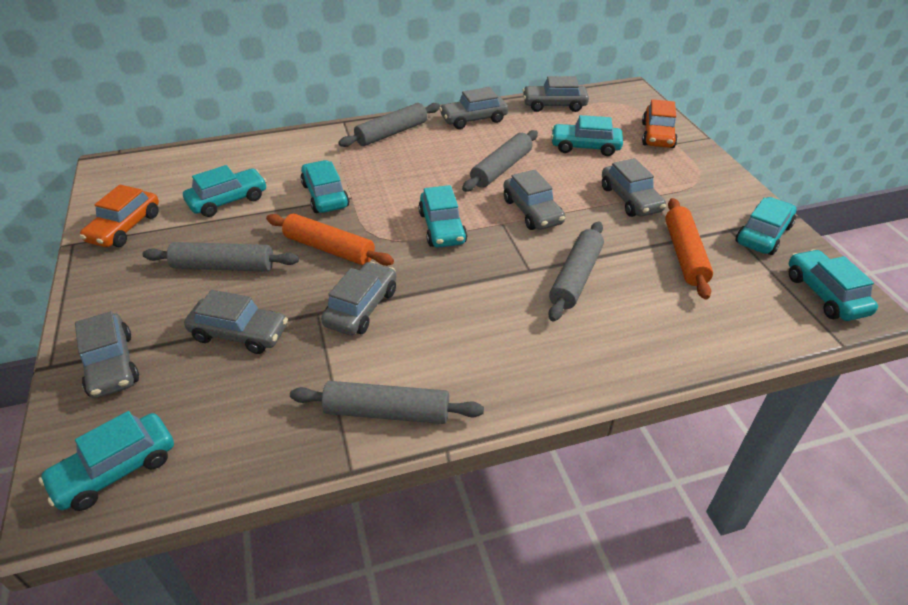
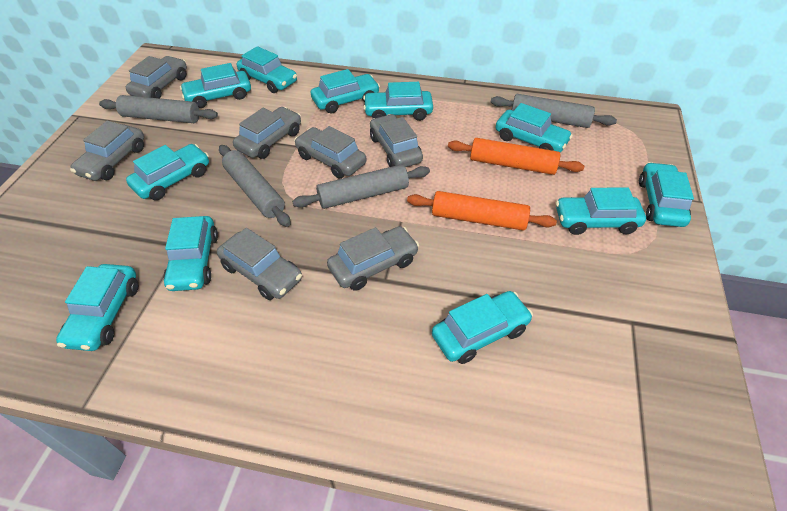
grey rolling pin: 5 -> 4
orange car: 2 -> 0
turquoise car: 7 -> 11

